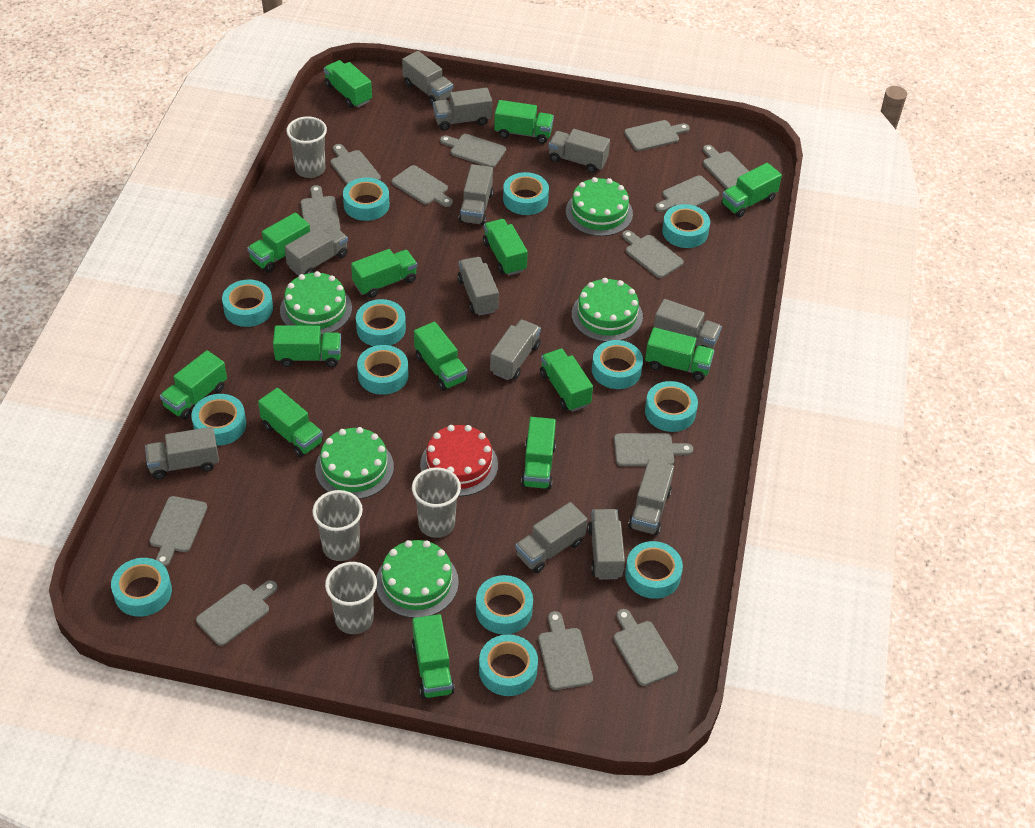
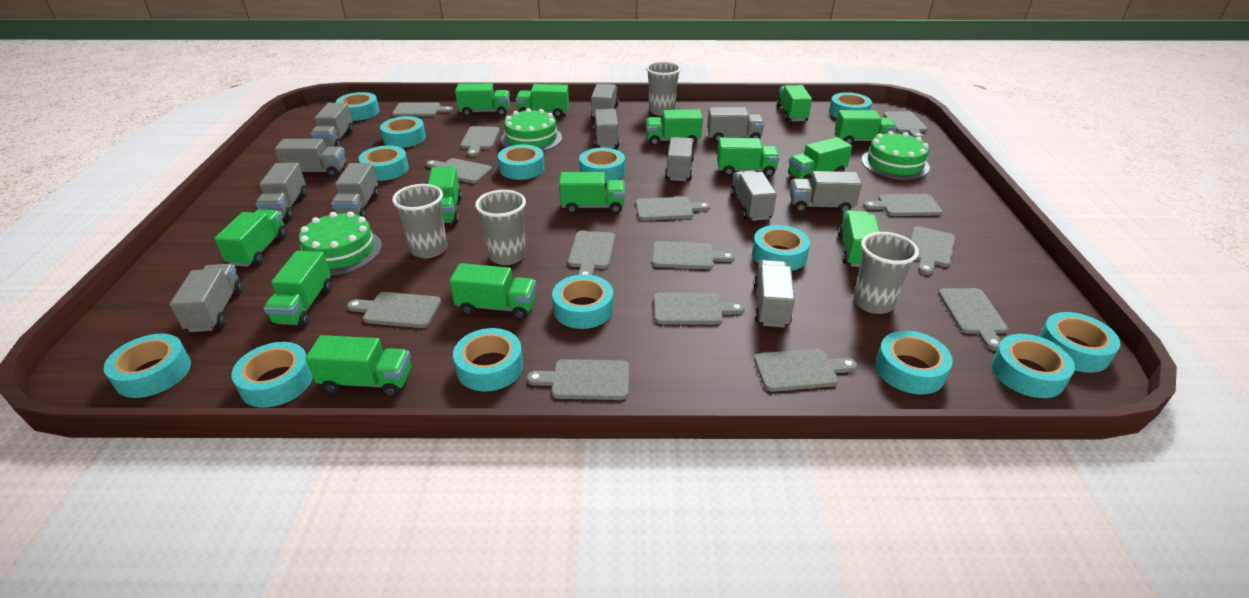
green cake: 5 -> 3
grey cutting board: 13 -> 14
red cake: 1 -> 0
turquoise tape: 13 -> 14

